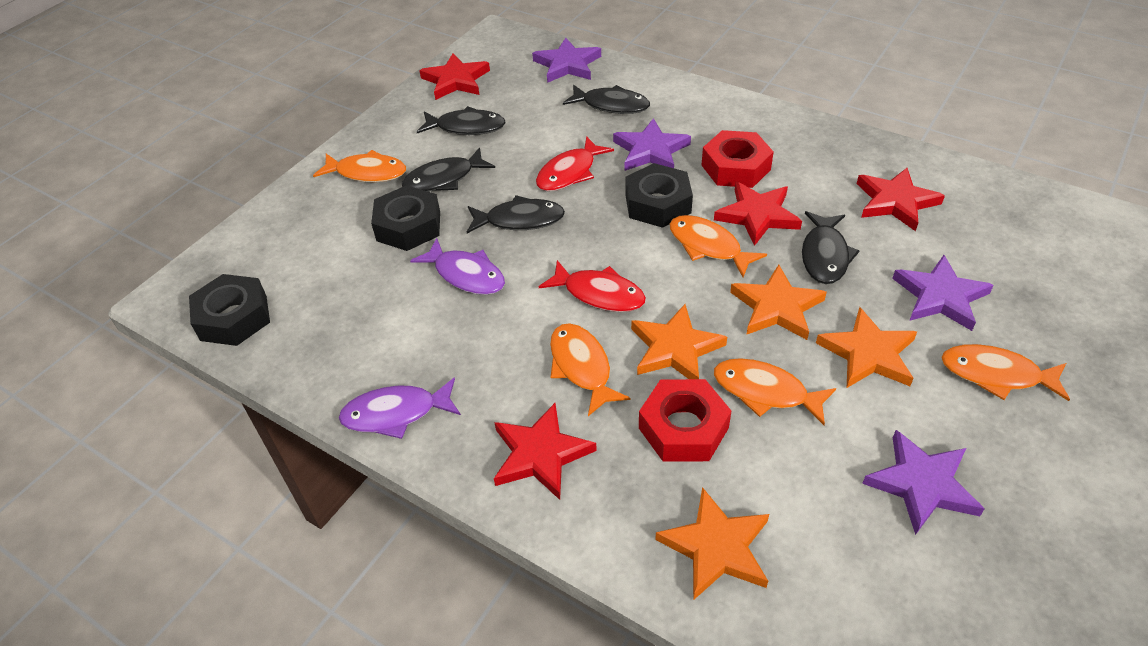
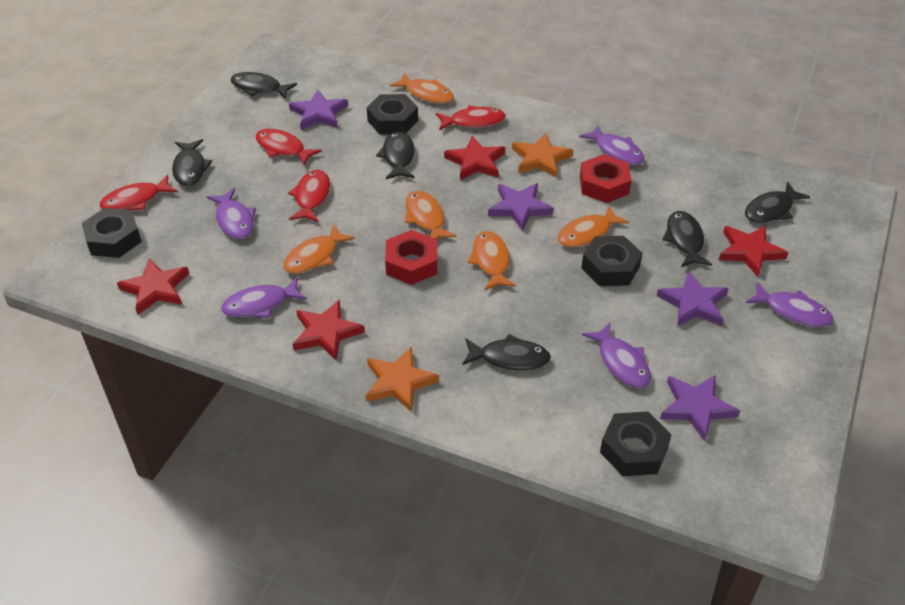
black fish: 5 -> 6
black nut: 3 -> 4
orange star: 4 -> 2
purple fish: 2 -> 5
red fish: 2 -> 4

